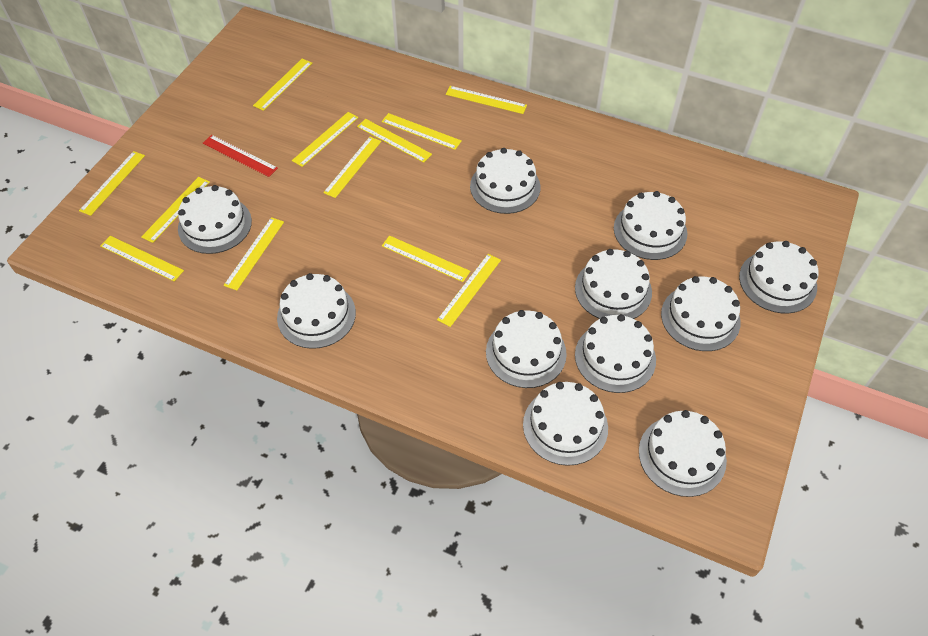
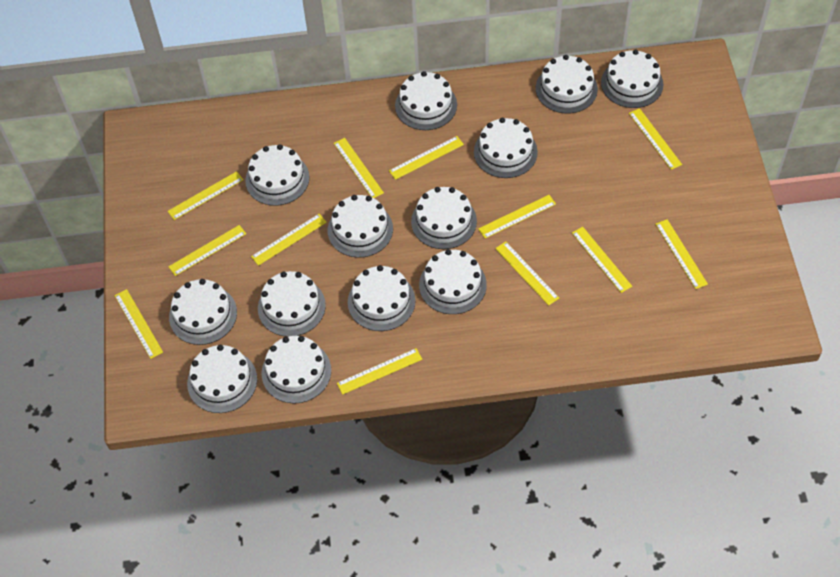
red ruler: 1 -> 0
white cake: 11 -> 13

